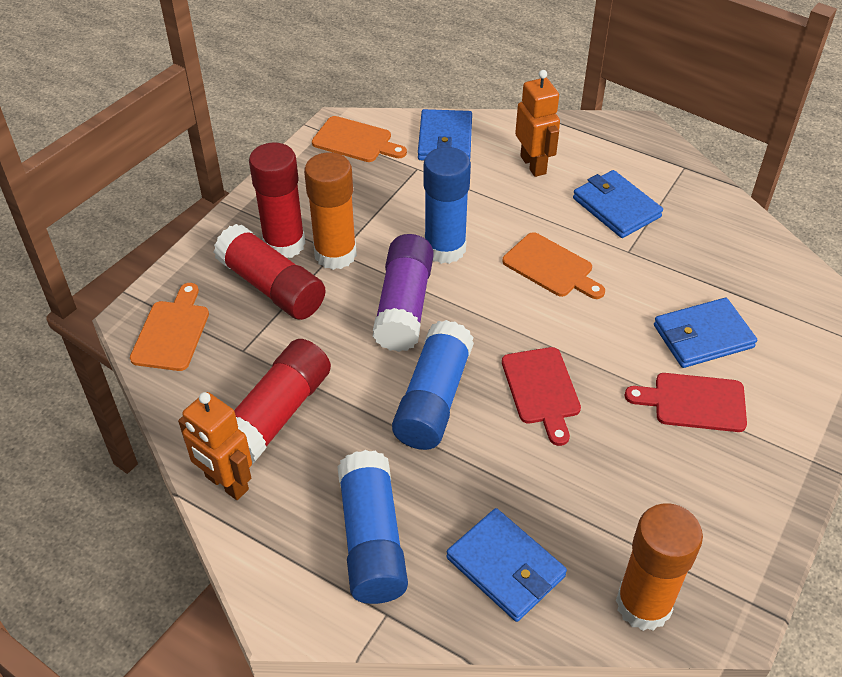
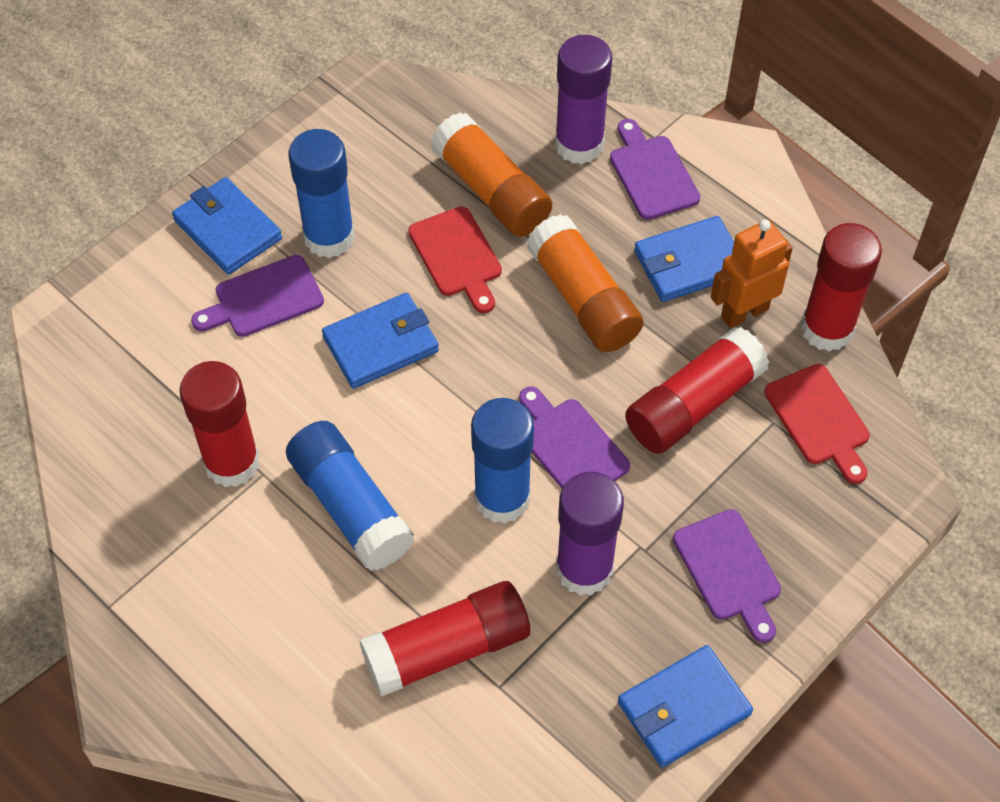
orange cutting board: 3 -> 0
orange robot: 2 -> 1
purple cutting board: 0 -> 4
purple glue stick: 1 -> 2
red glue stick: 3 -> 4

